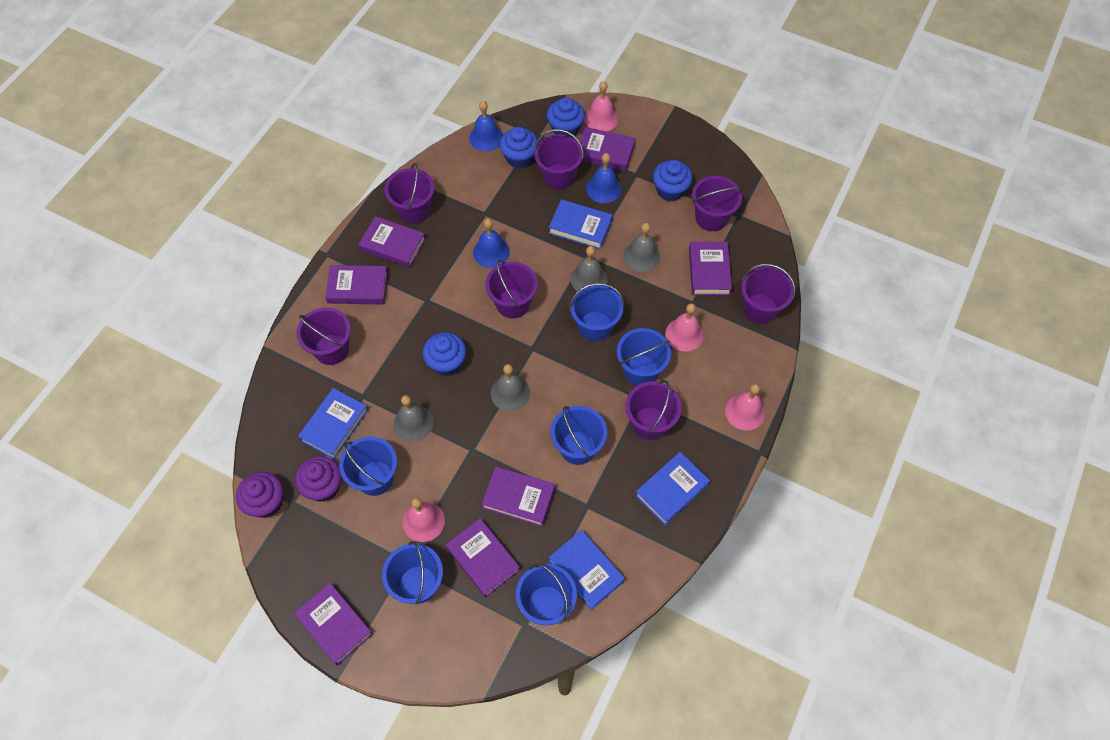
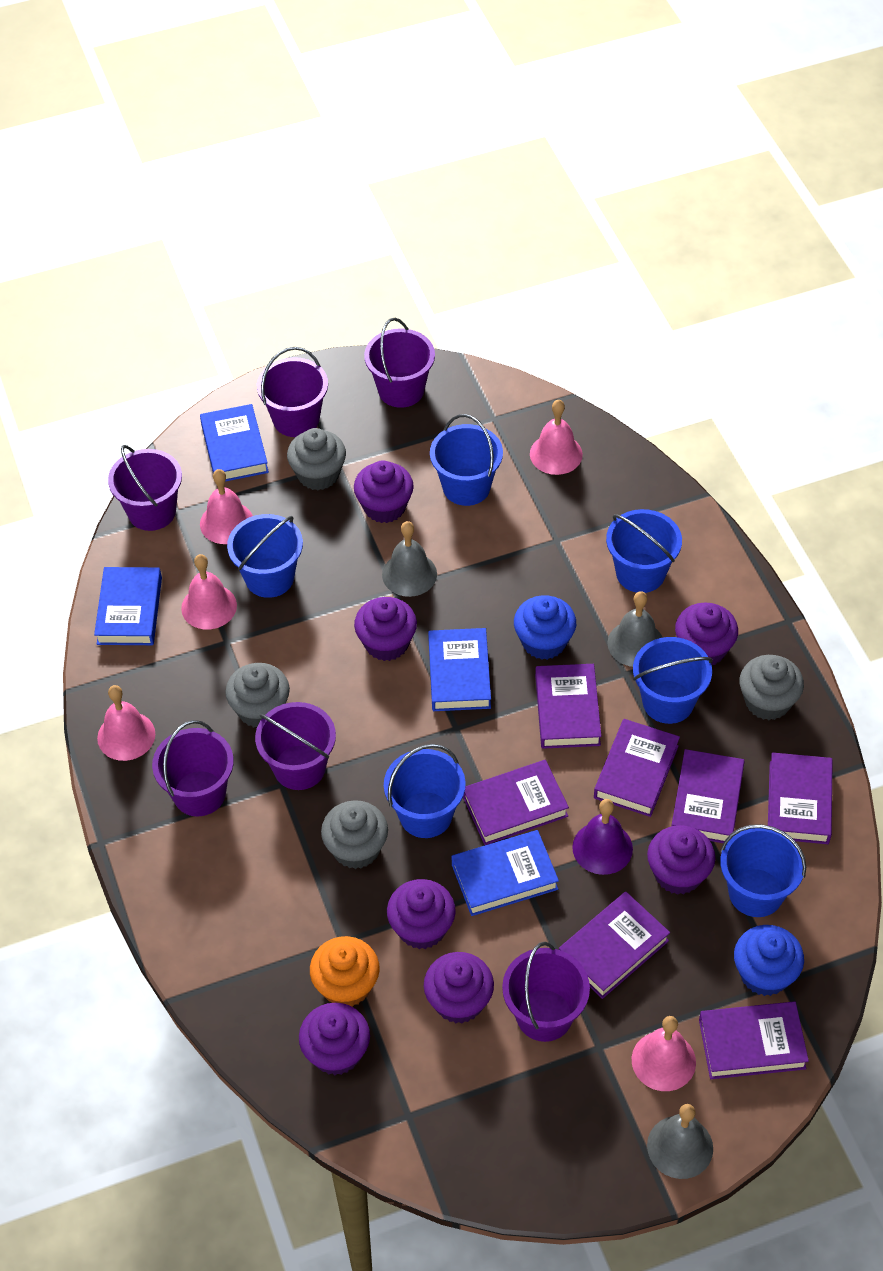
blue bell: 3 -> 0
blue cupcake: 4 -> 2
grey bell: 4 -> 3
grey cupcake: 0 -> 4
orange cupcake: 0 -> 1
pink bell: 4 -> 5
purple bell: 0 -> 1
purple bucket: 7 -> 6
purple cupcake: 2 -> 7

